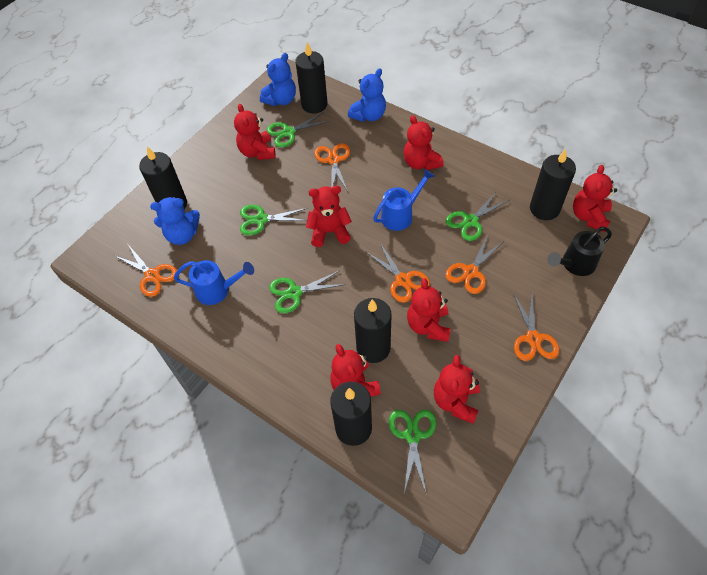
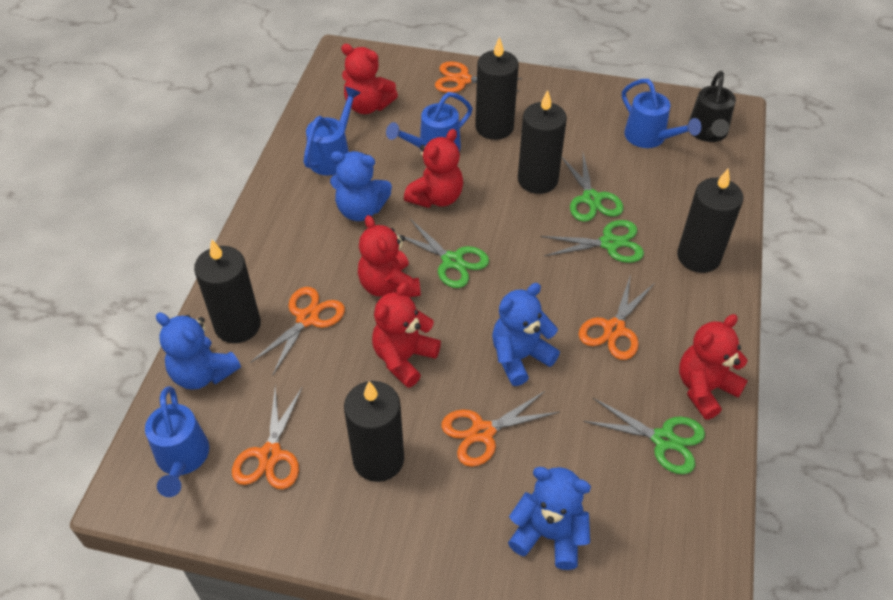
blue teddy bear: 3 -> 4
blue watering can: 2 -> 4
green scissors: 5 -> 4
red teddy bear: 7 -> 5

